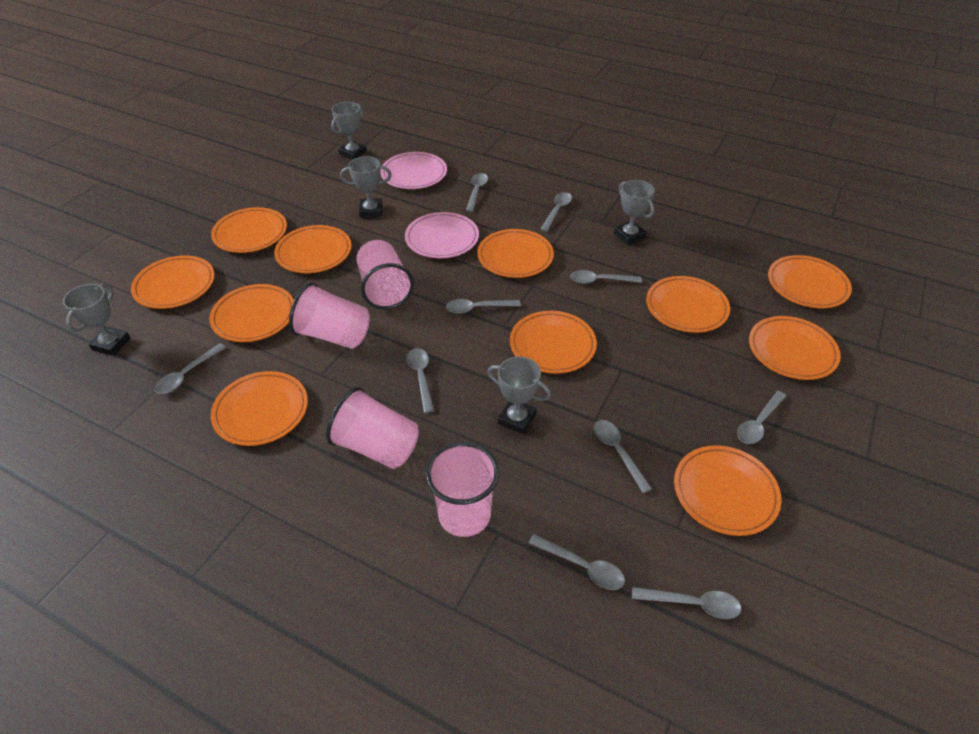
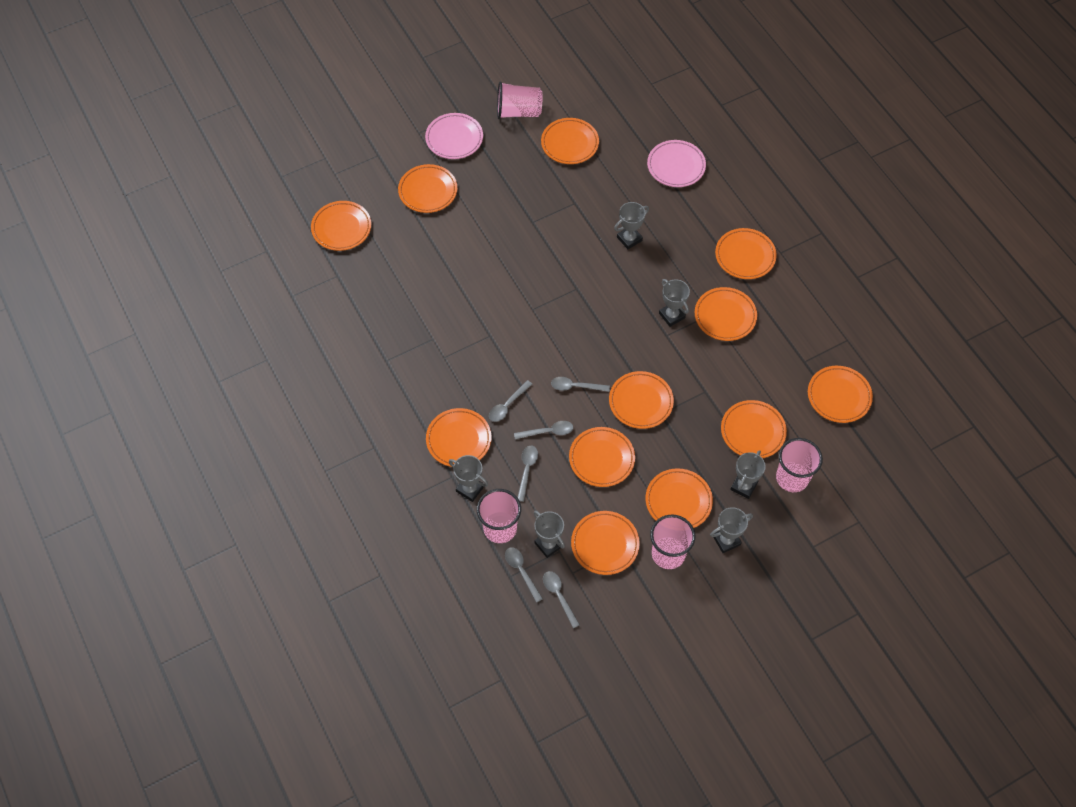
grey spoon: 10 -> 6
grey trophy: 5 -> 6
orange plate: 11 -> 12

